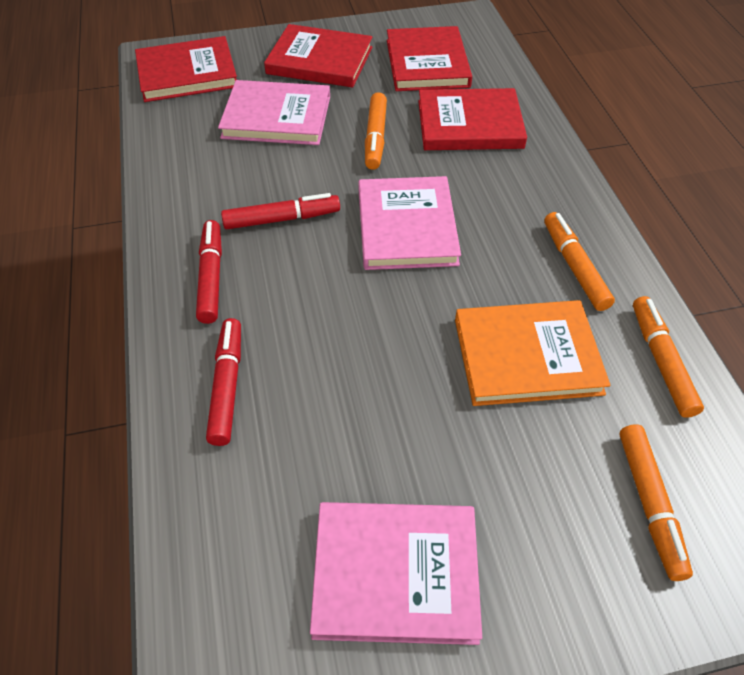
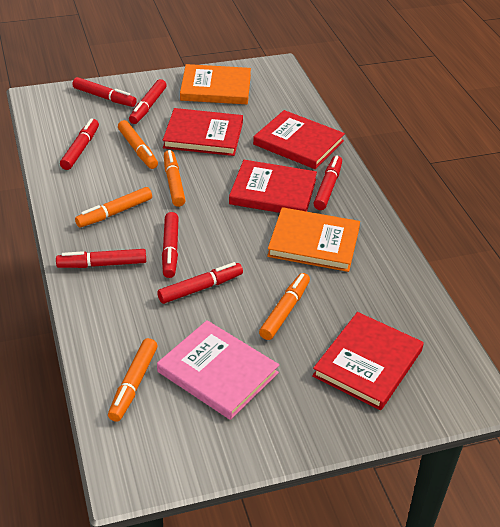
orange book: 1 -> 2
orange marker: 4 -> 5
pink book: 3 -> 1
red marker: 3 -> 7

